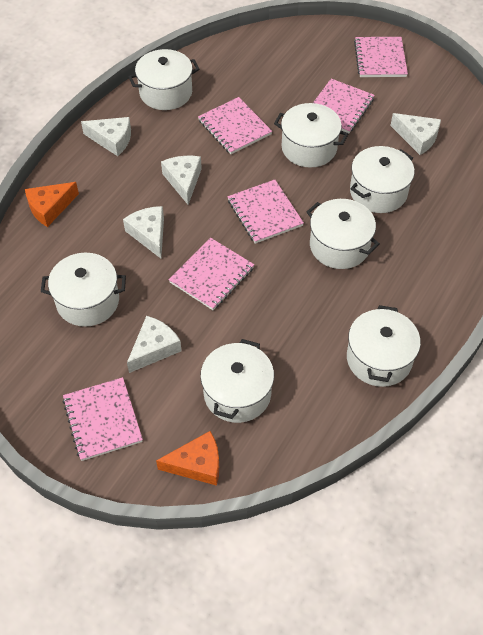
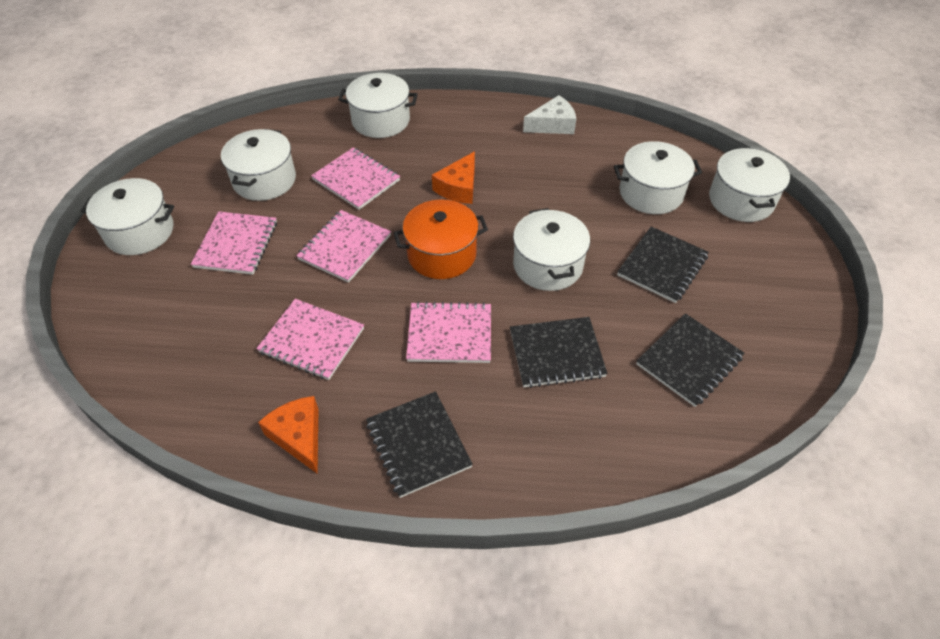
black notebook: 0 -> 4
orange pot: 0 -> 1
pink notebook: 6 -> 5
white cheese: 5 -> 1
white pot: 7 -> 6

